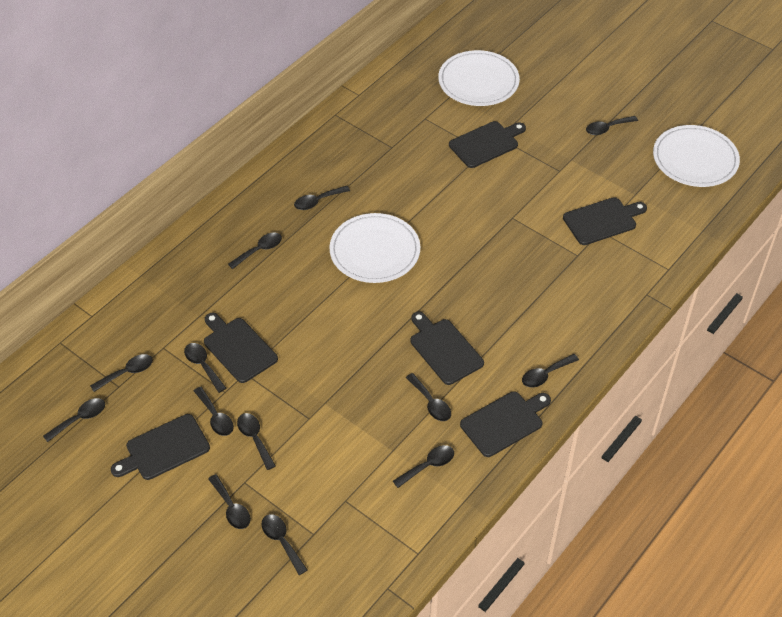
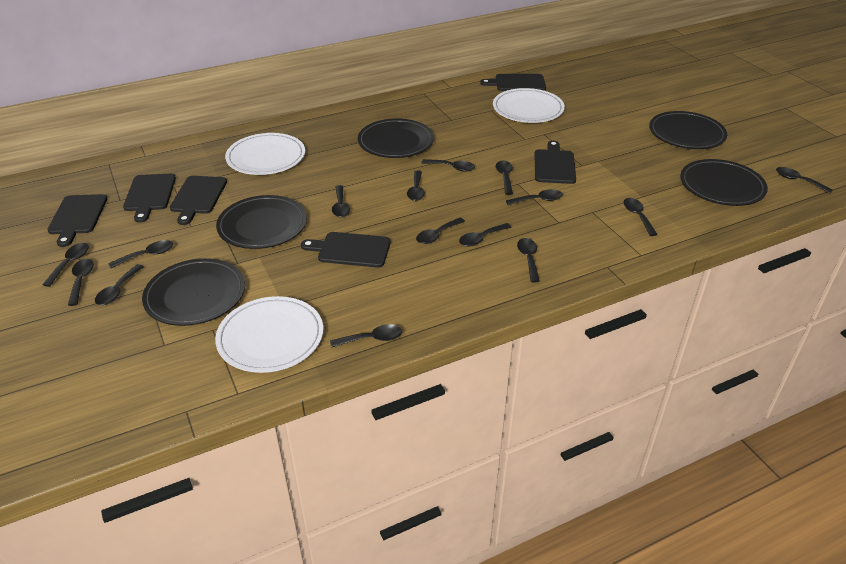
black plate: 0 -> 5
black spoon: 13 -> 15

